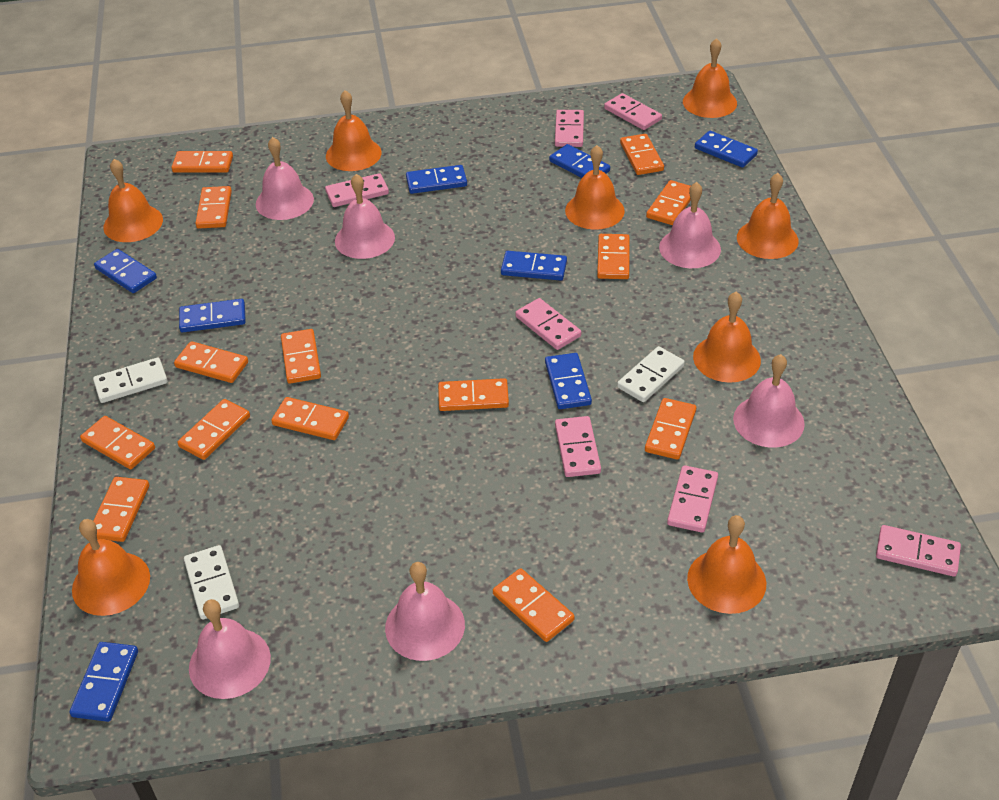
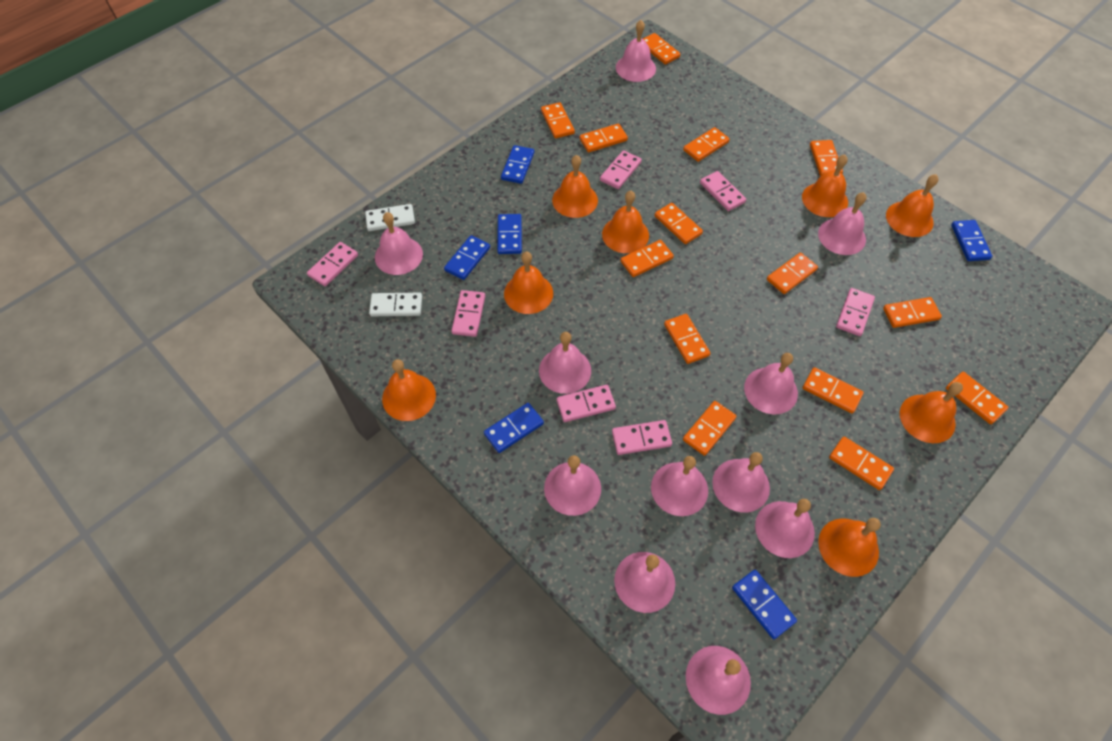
blue domino: 8 -> 6
pink bell: 6 -> 11
white domino: 3 -> 2

